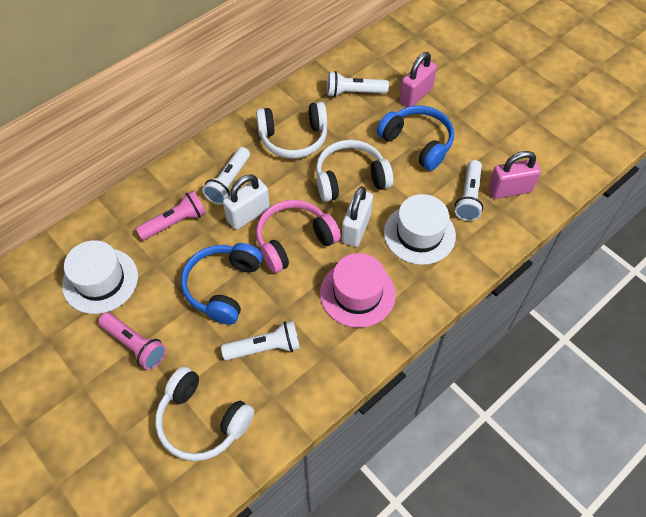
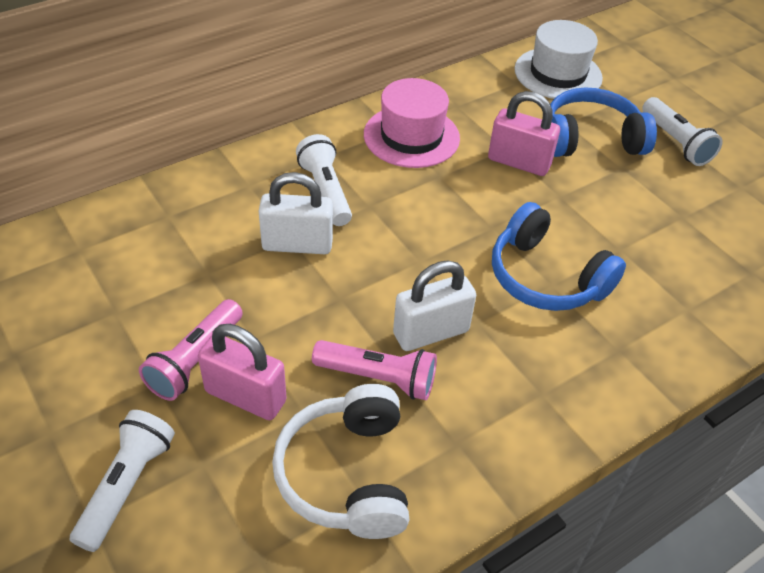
pink headphones: 1 -> 0
white flashlight: 4 -> 3
white hat: 2 -> 1
white headphones: 3 -> 1

